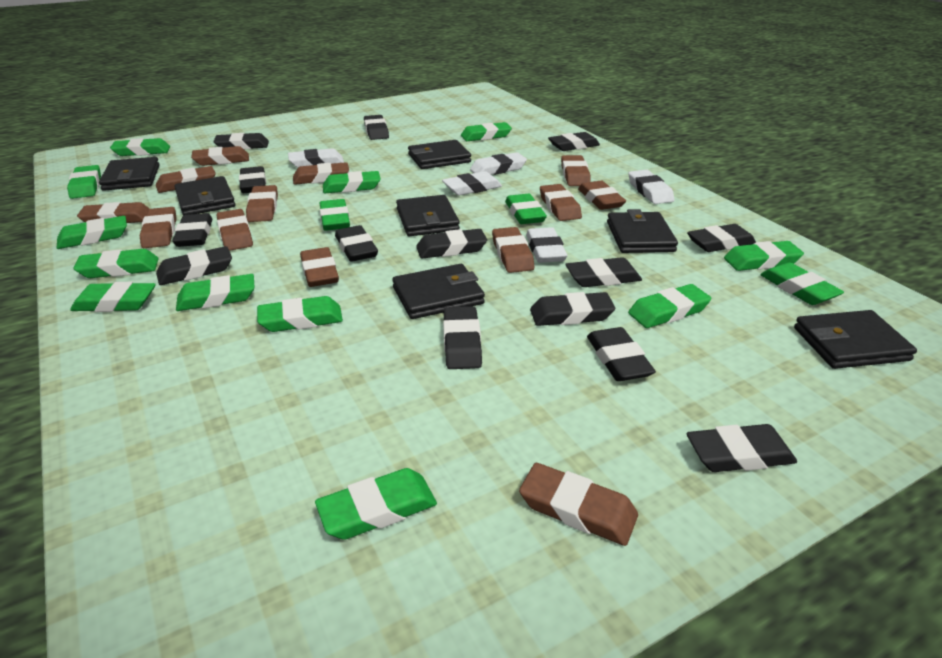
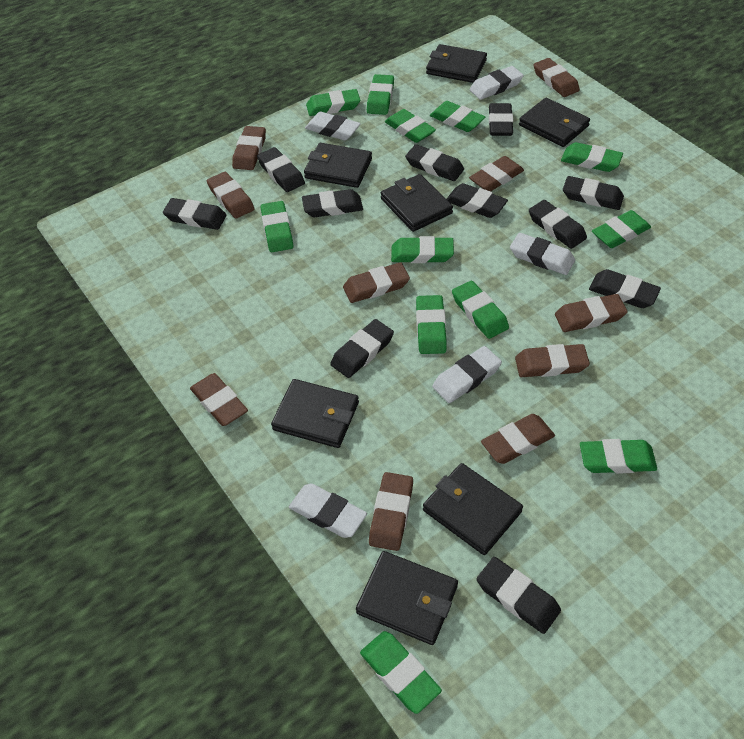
black eraser: 14 -> 11
brown eraser: 13 -> 10
green eraser: 15 -> 12

